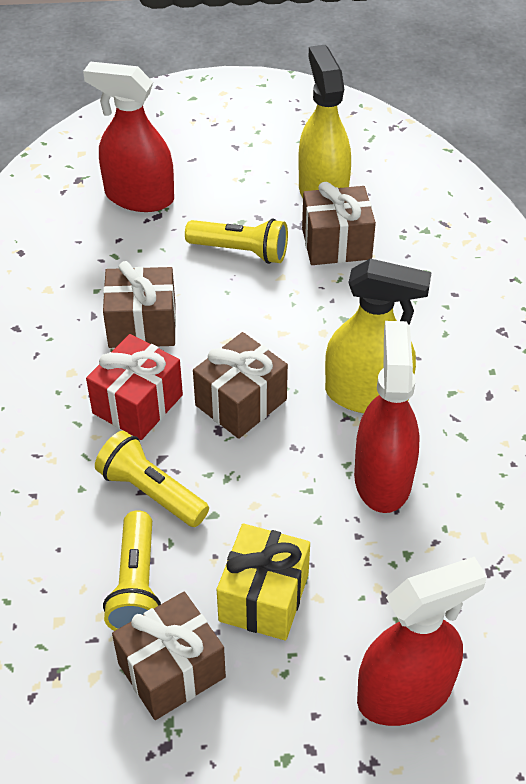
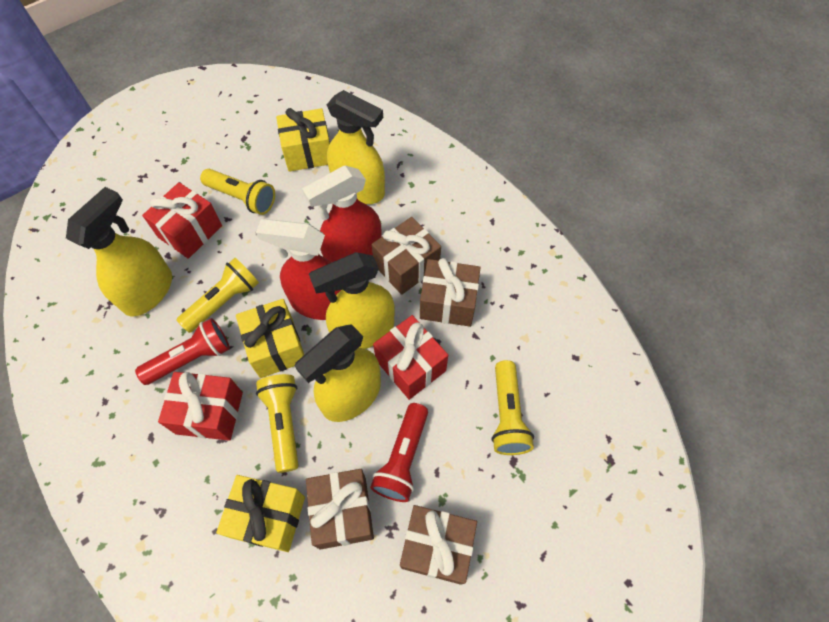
red flashlight: 0 -> 2
red gift: 1 -> 3
red spray bottle: 3 -> 2
yellow flashlight: 3 -> 4
yellow gift: 1 -> 3
yellow spray bottle: 2 -> 4

